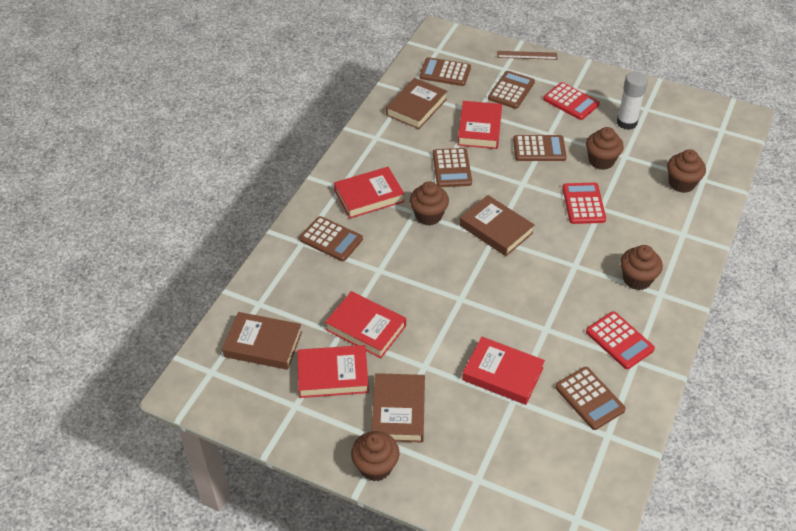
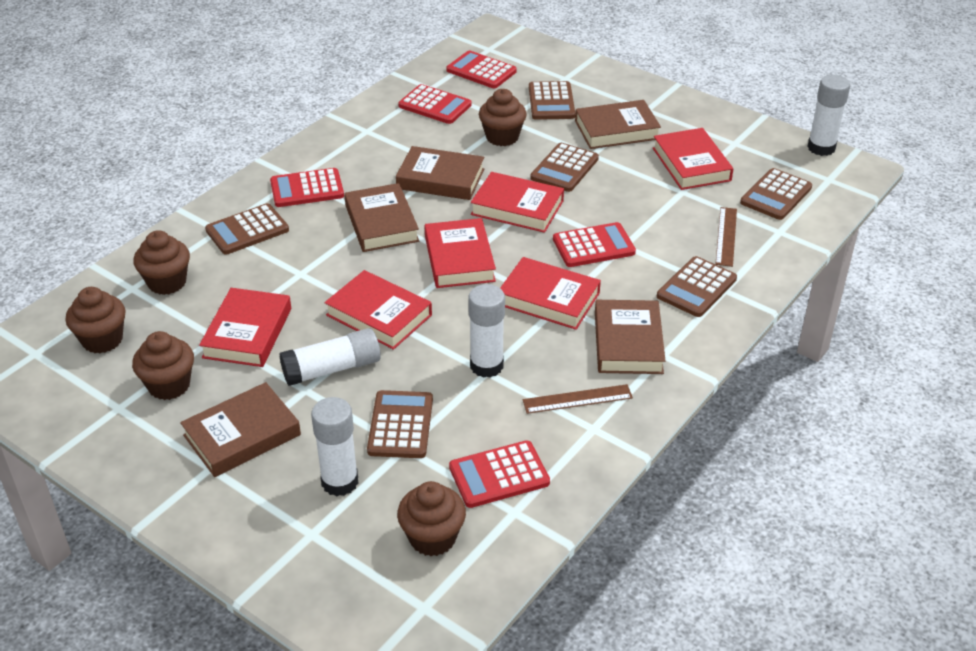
brown book: 4 -> 5
brown ruler: 1 -> 2
red book: 5 -> 6
red calculator: 3 -> 5
white glue stick: 1 -> 4

